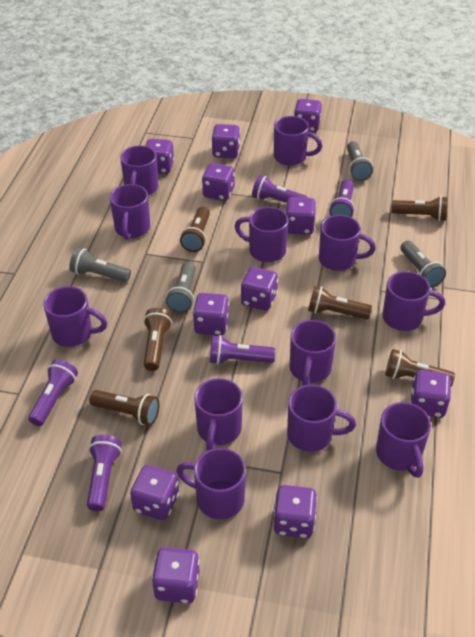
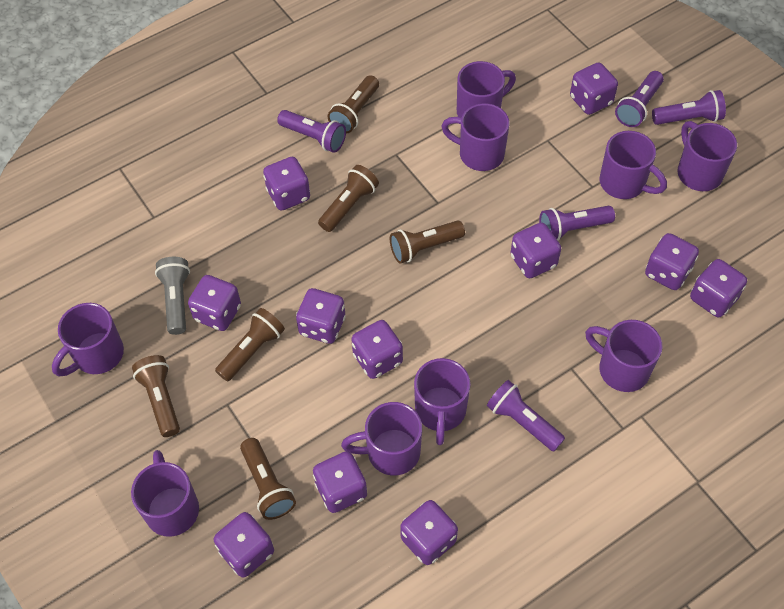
grey flashlight: 4 -> 1
purple mug: 12 -> 9

